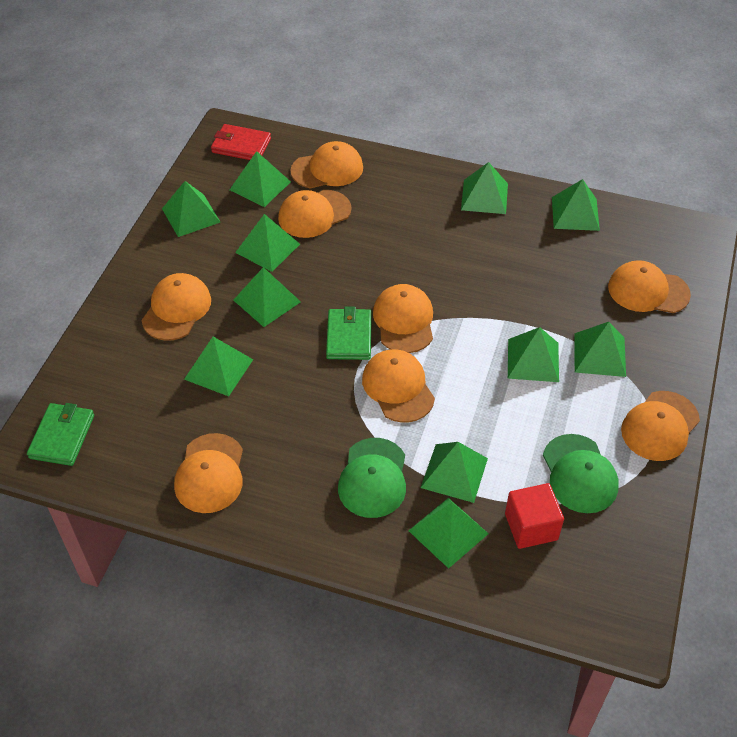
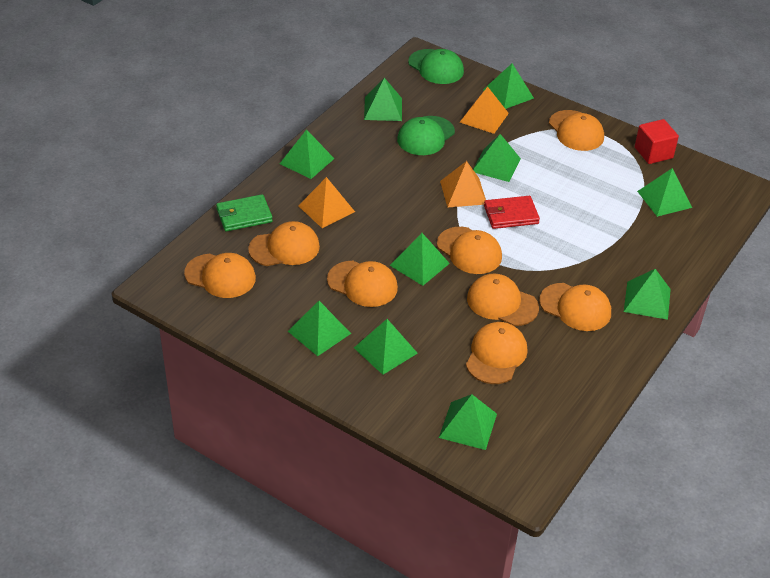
green pyramid: 11 -> 10
green wallet: 2 -> 1
orange pyramid: 0 -> 3

